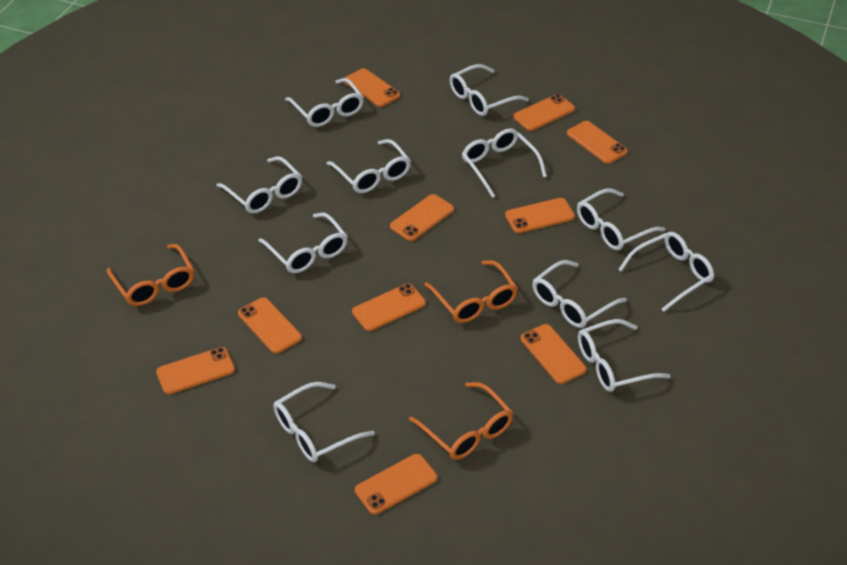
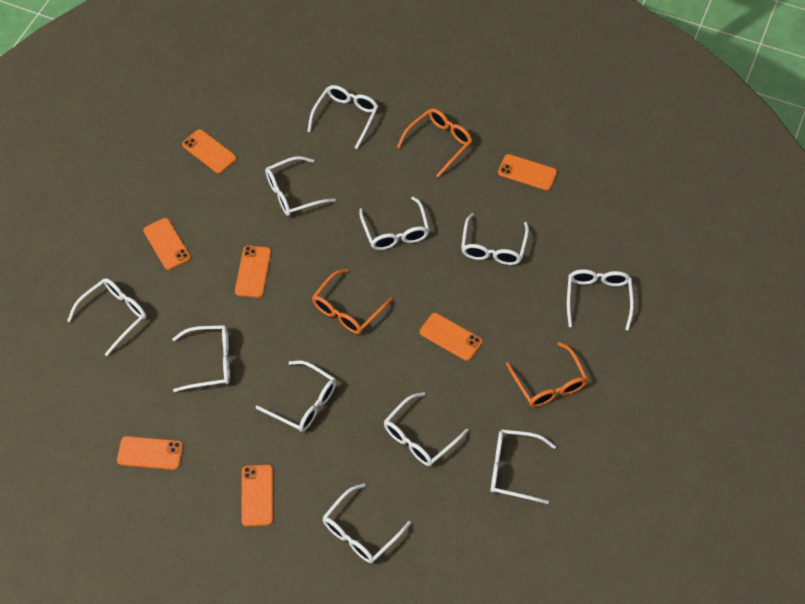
orange phone: 10 -> 7

